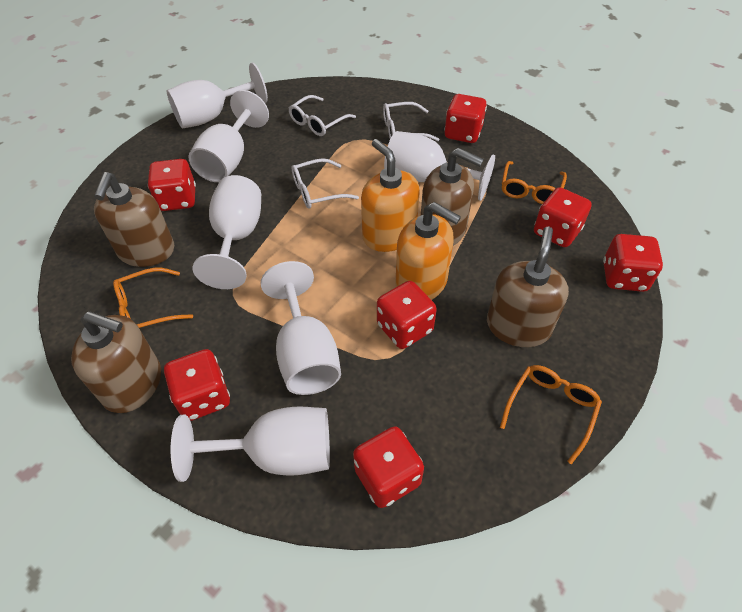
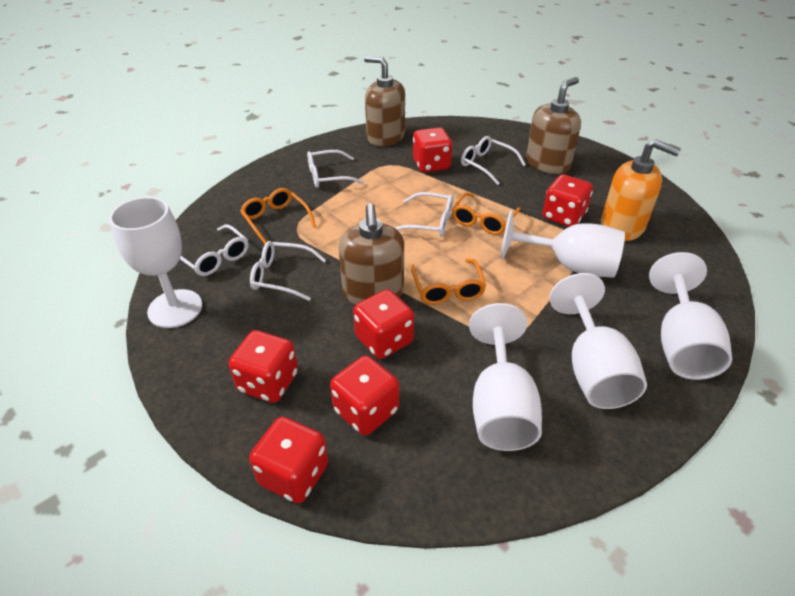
brown soap dispenser: 4 -> 3
orange soap dispenser: 2 -> 1
red dice: 7 -> 6
white glasses: 3 -> 5
white goblet: 6 -> 5

